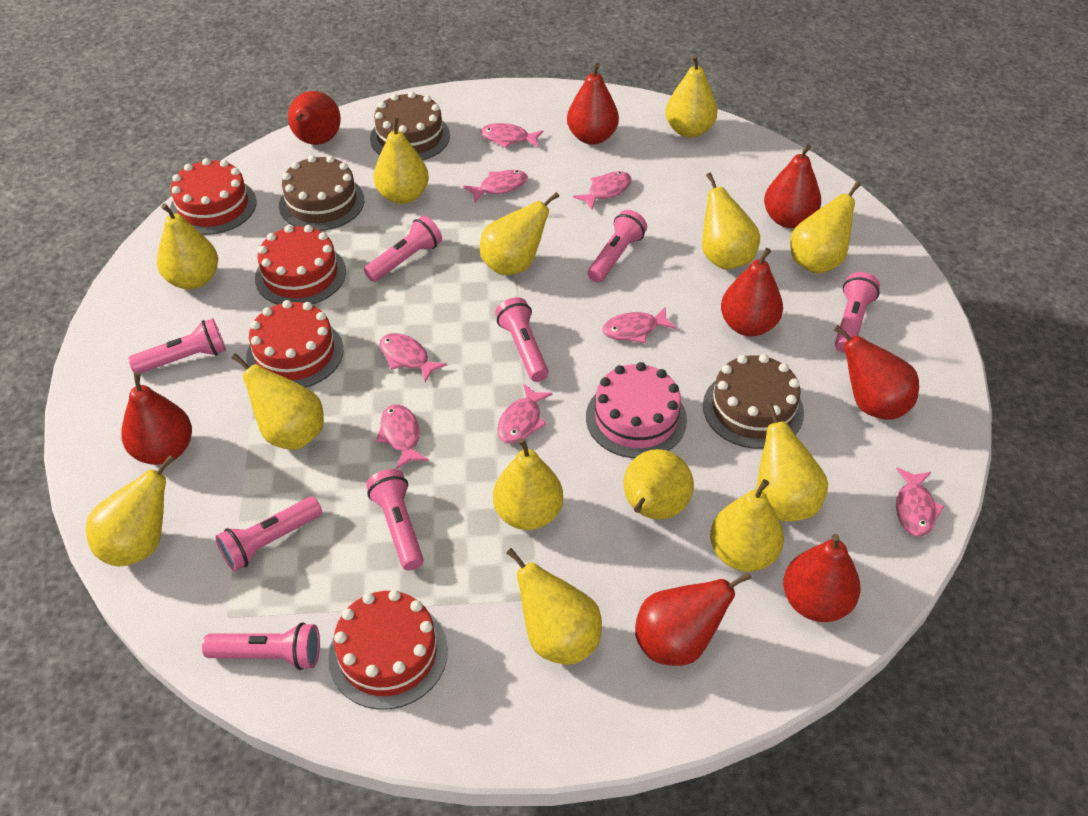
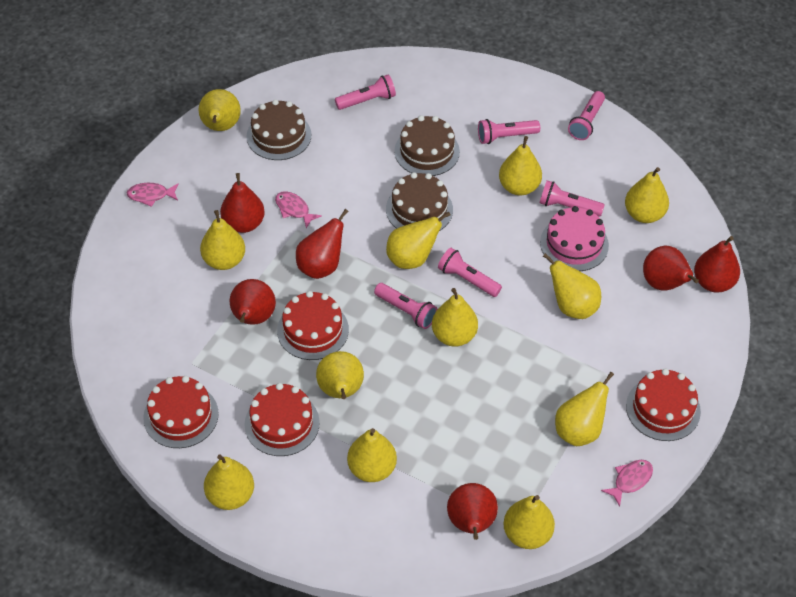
pink fish: 8 -> 3
pink flashlight: 8 -> 6
red pear: 8 -> 6
yellow pear: 13 -> 12

